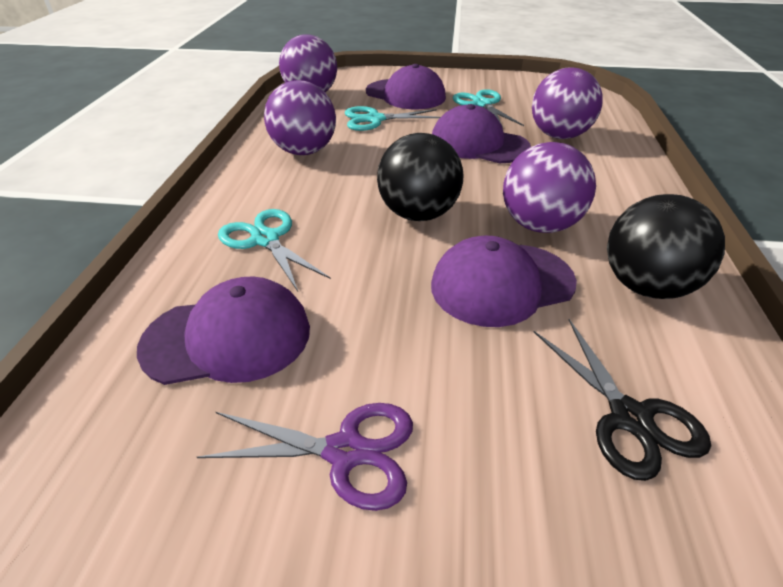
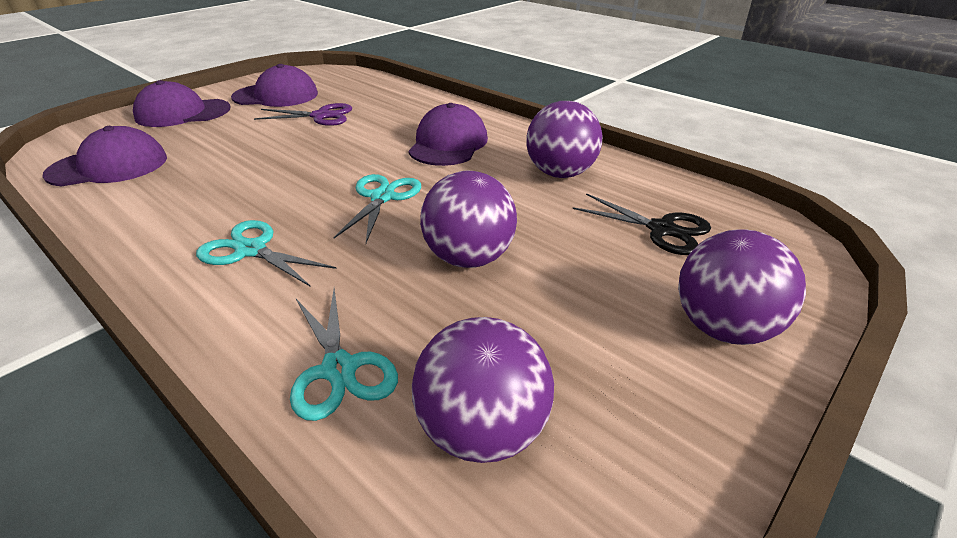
black ball: 2 -> 0

